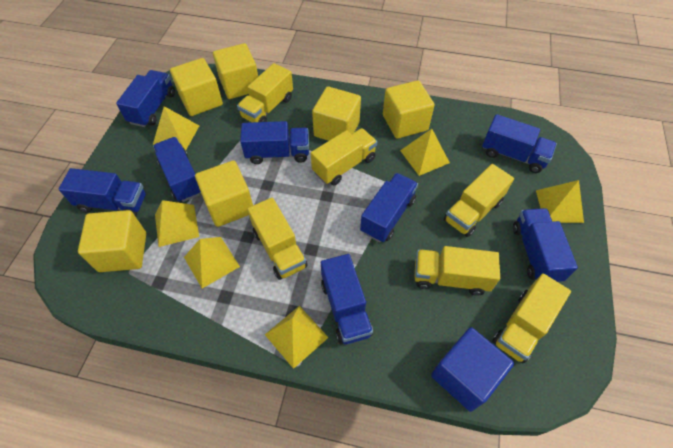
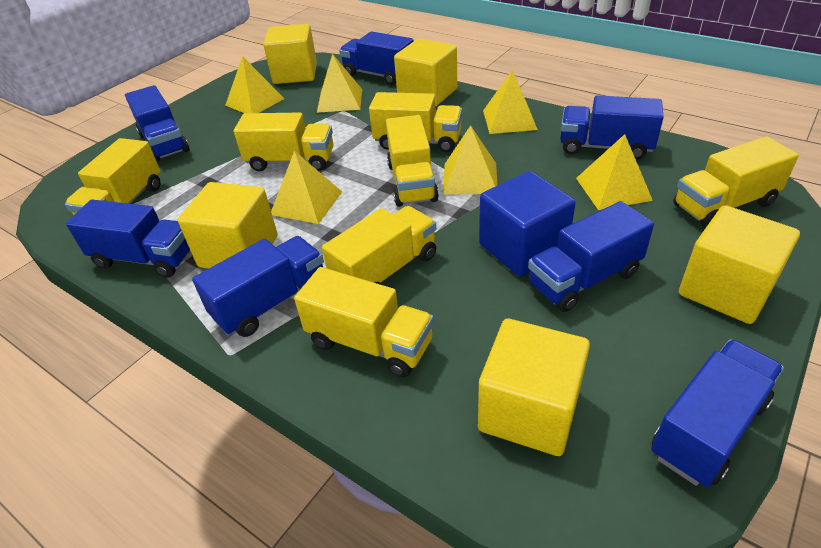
blue truck: 8 -> 7
yellow cube: 6 -> 5
yellow truck: 6 -> 7

